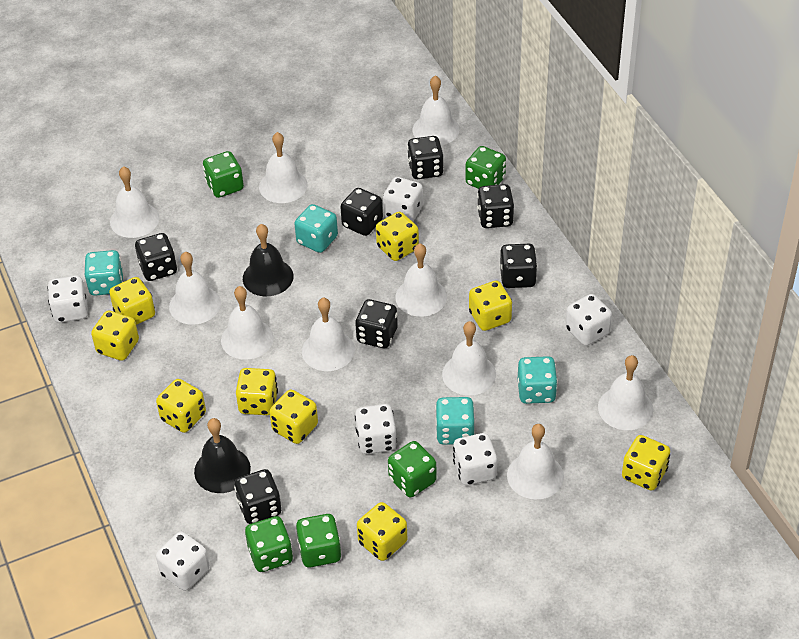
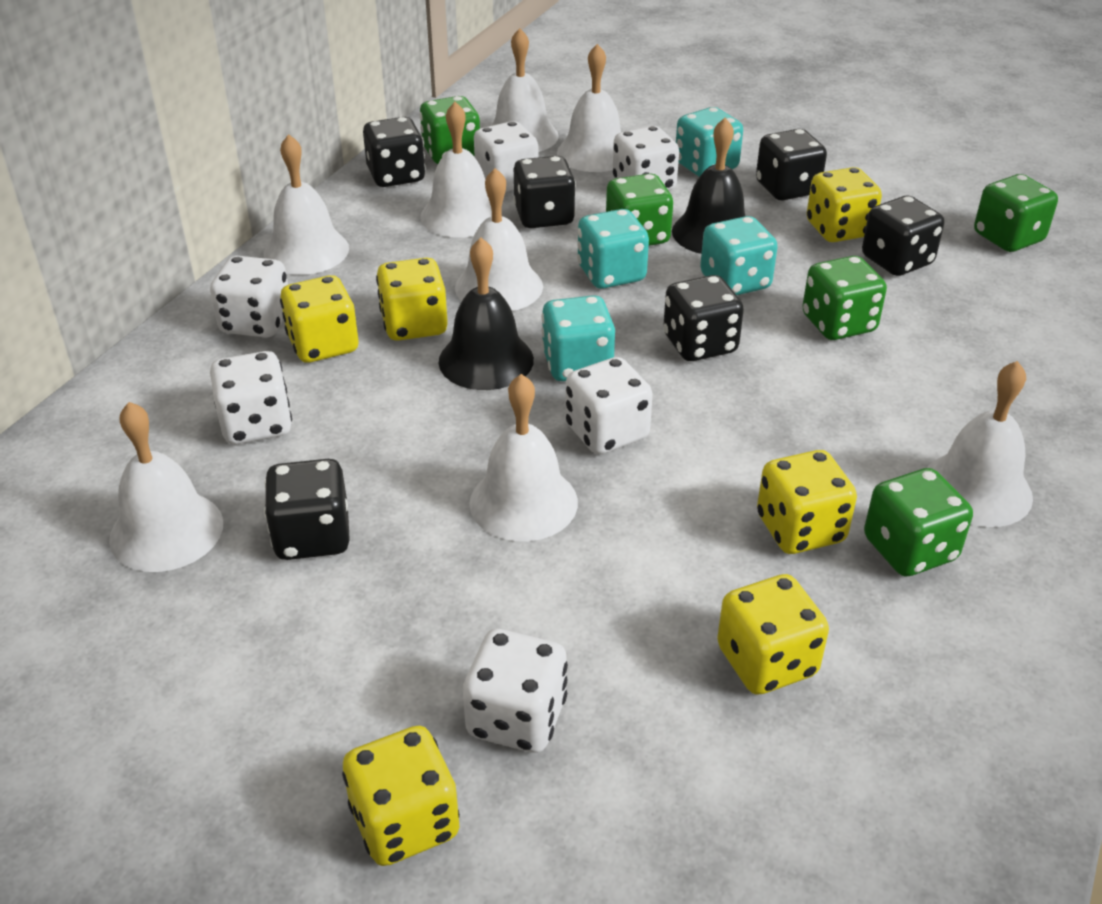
black dice: 7 -> 6
white bell: 10 -> 8
yellow dice: 9 -> 6

